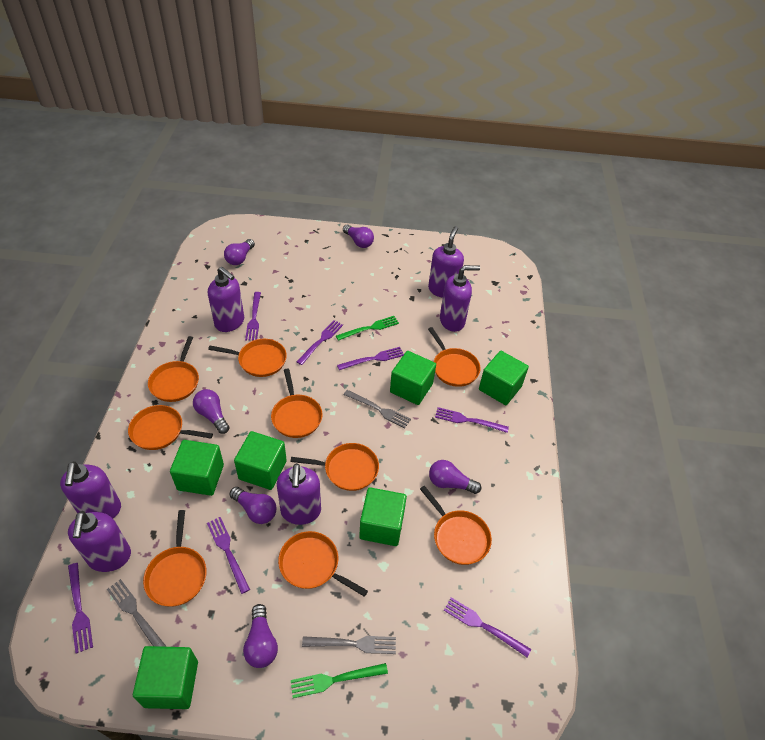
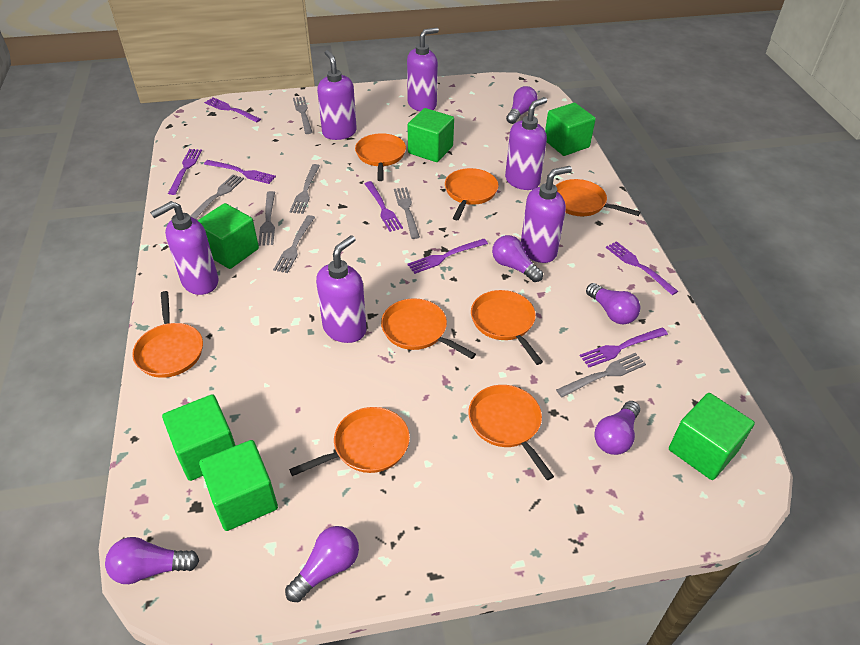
green fork: 2 -> 0
grey fork: 3 -> 7
orange pan: 9 -> 8

